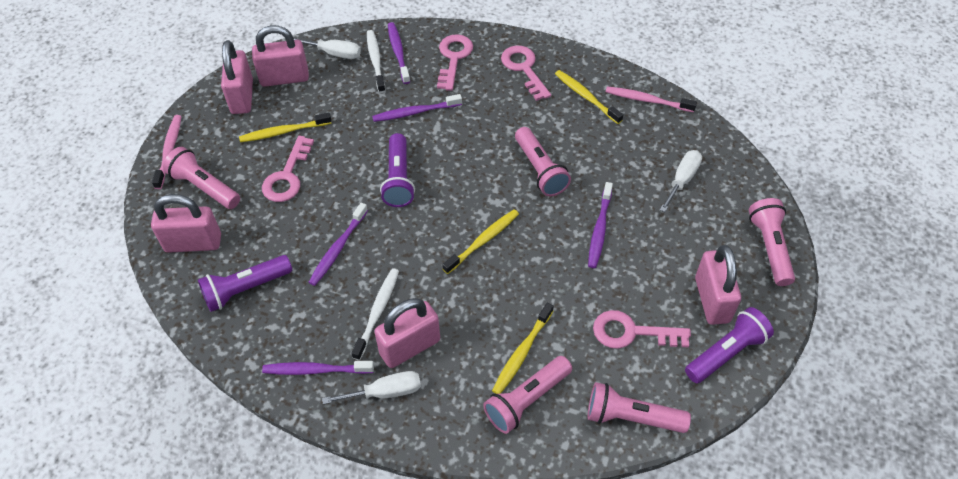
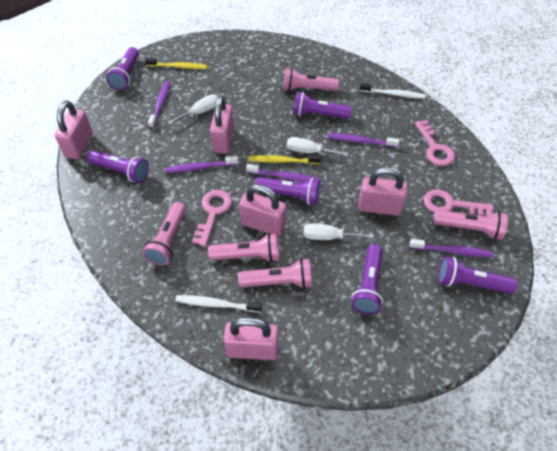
pink key: 4 -> 3
pink toothbrush: 2 -> 0
purple flashlight: 3 -> 6
yellow toothbrush: 4 -> 2

